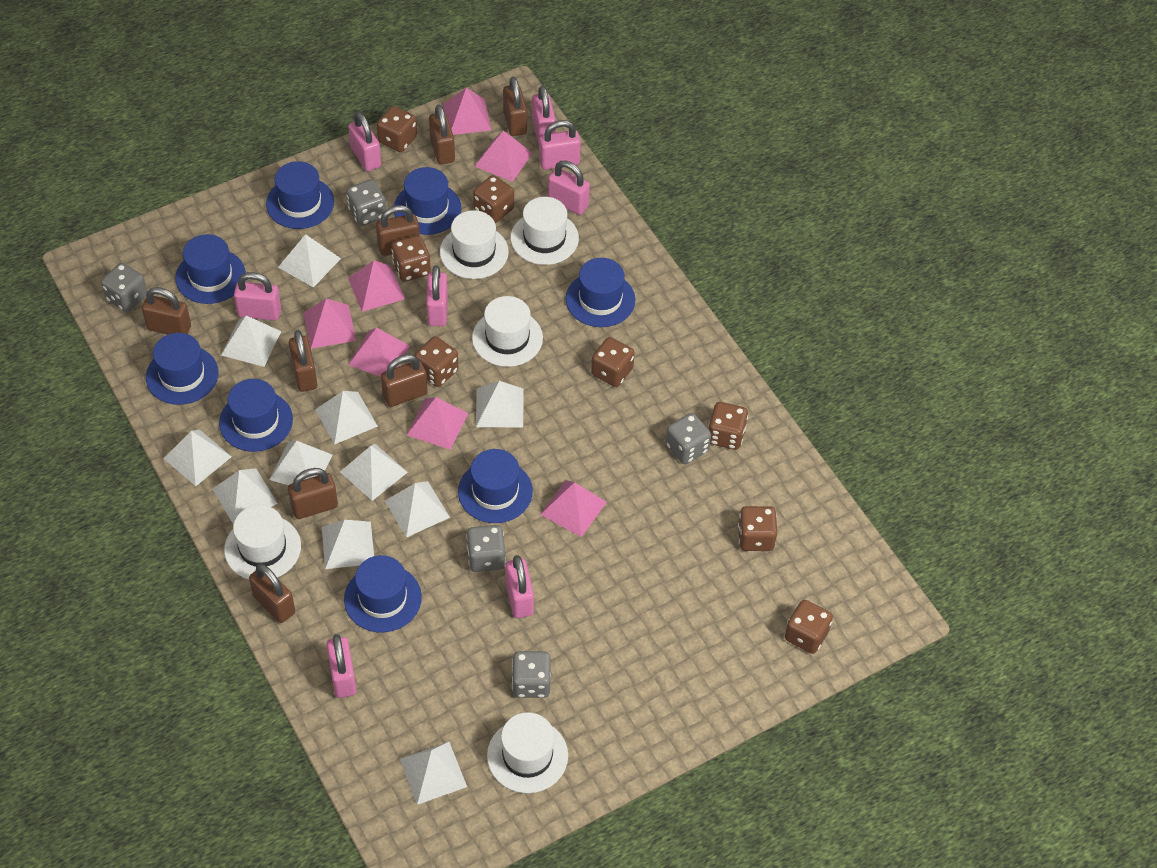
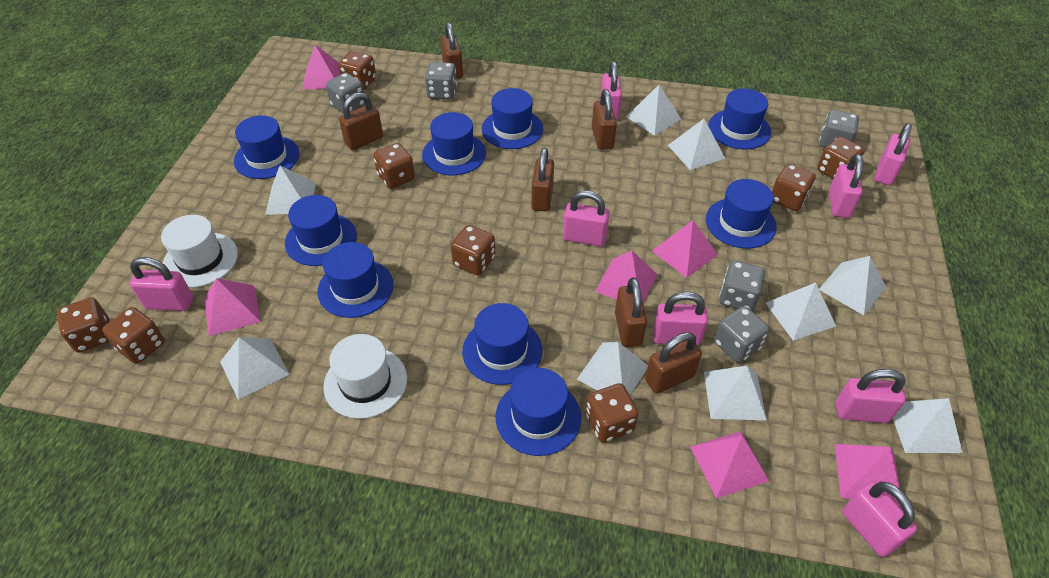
blue hat: 8 -> 9
brown padlock: 8 -> 6
pink pyramid: 7 -> 6
white hat: 5 -> 2
white pyramid: 11 -> 9

